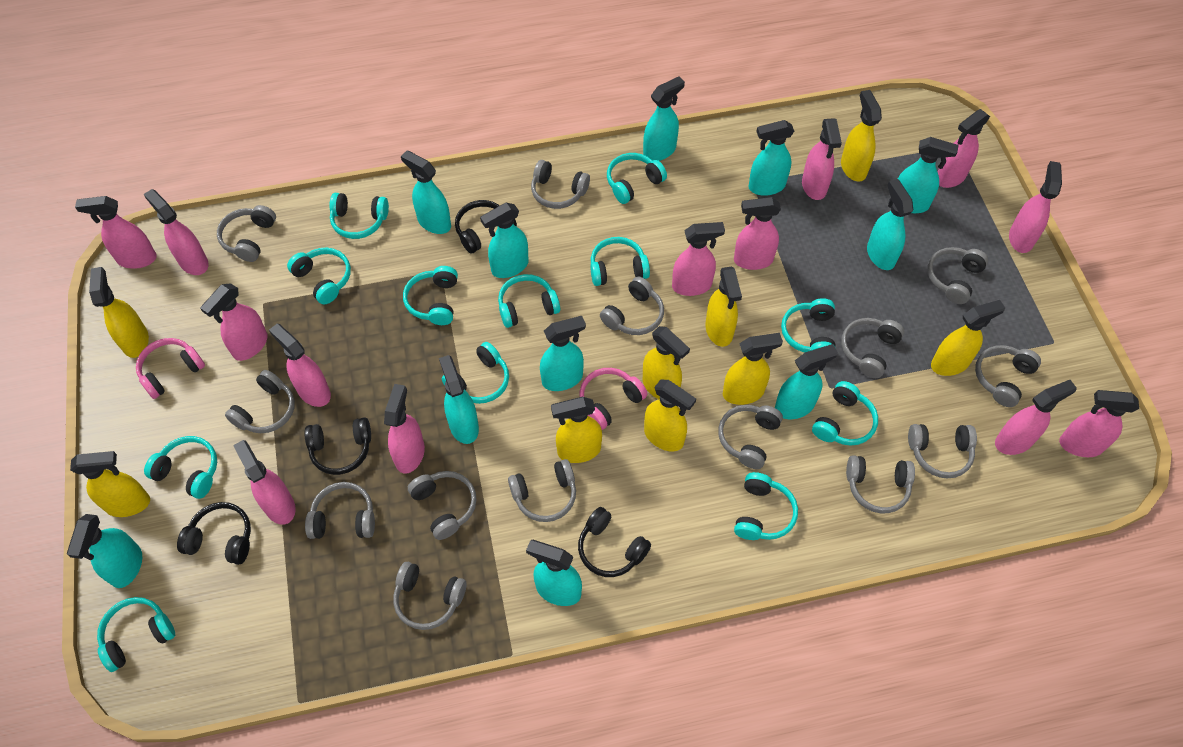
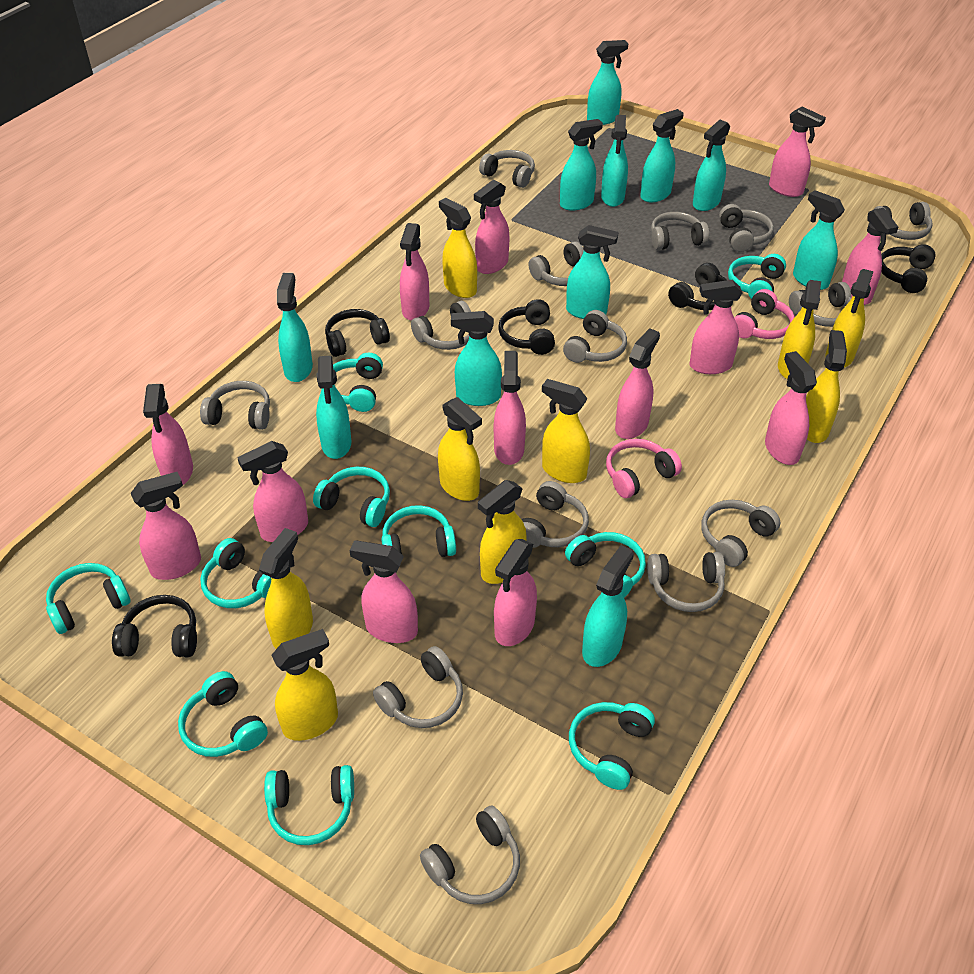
black headphones: 4 -> 5
turquoise headphones: 12 -> 10

